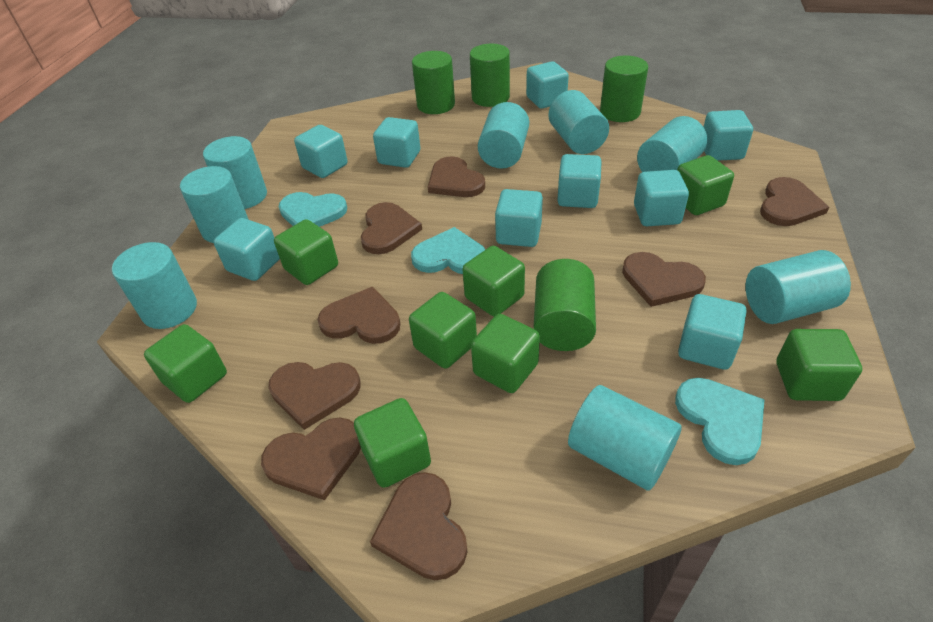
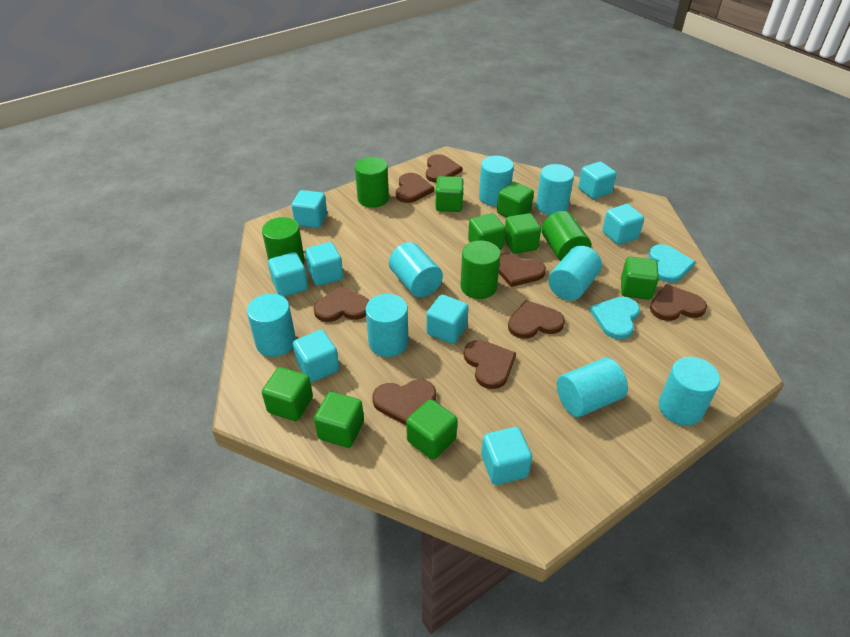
turquoise cube: 9 -> 8
turquoise heart: 3 -> 2

